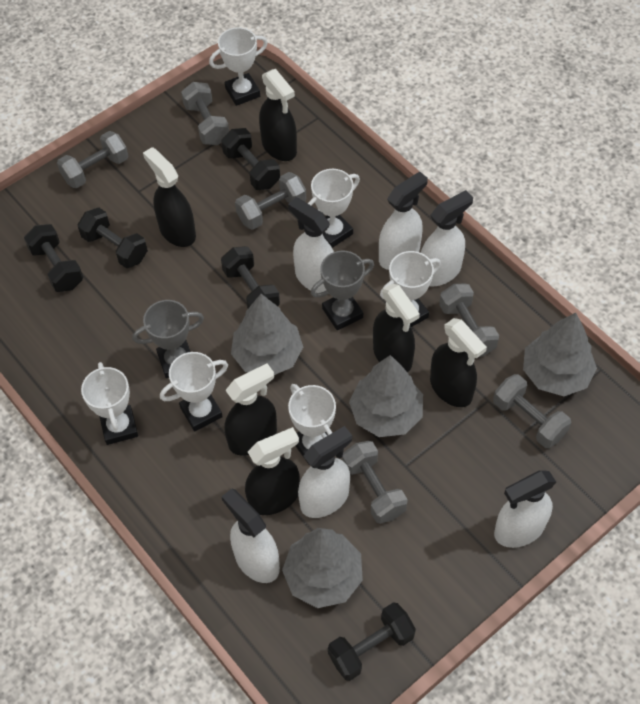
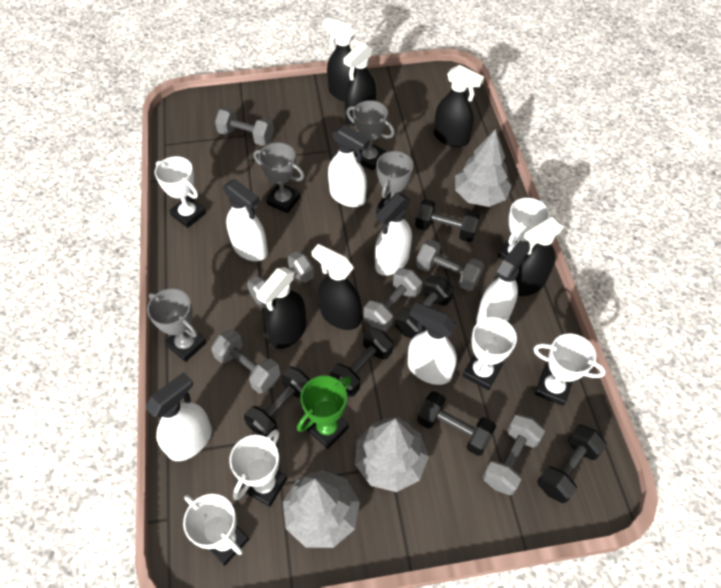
black dumbbell: 5 -> 6
green trophy: 0 -> 1
grey tree: 4 -> 3
grey trophy: 2 -> 4

